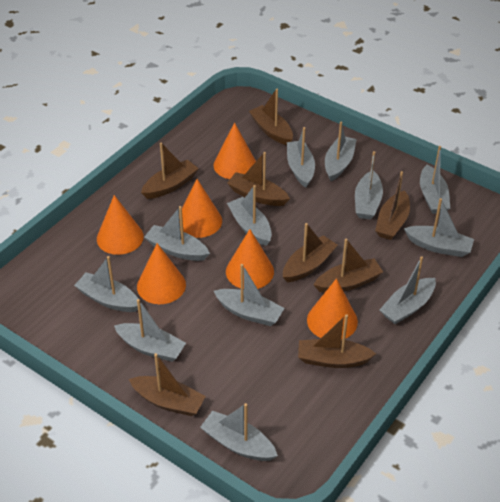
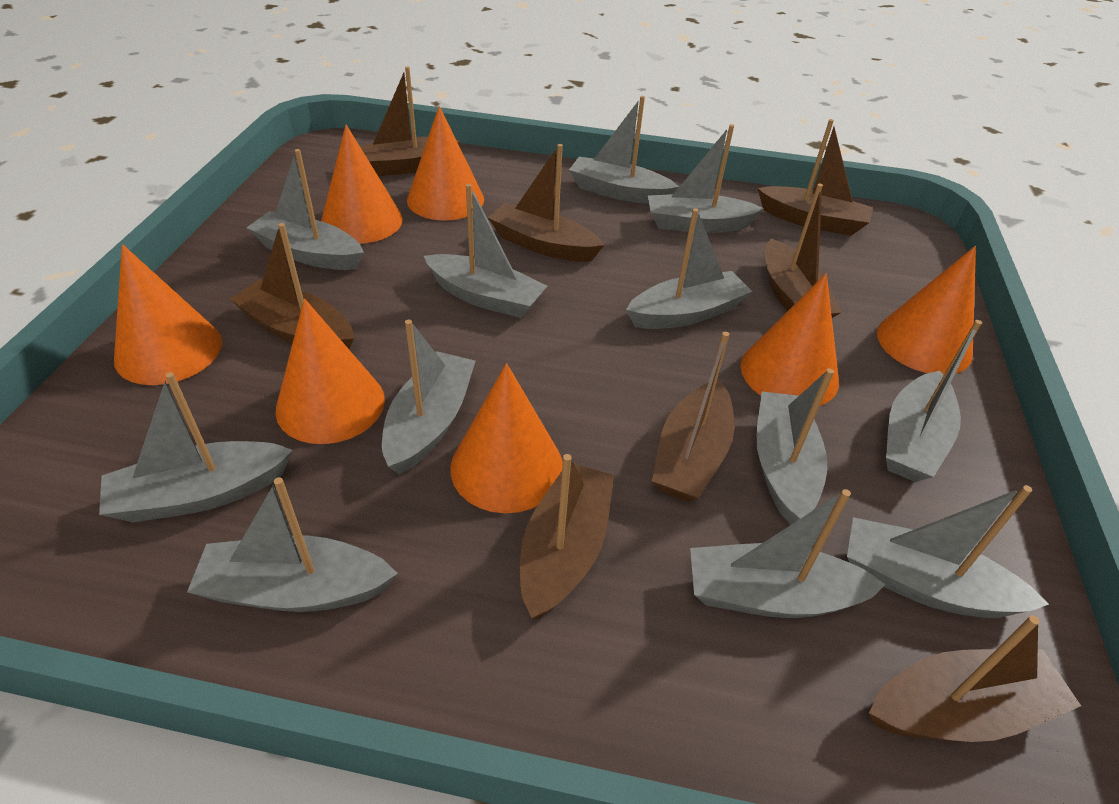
orange cone: 6 -> 7

